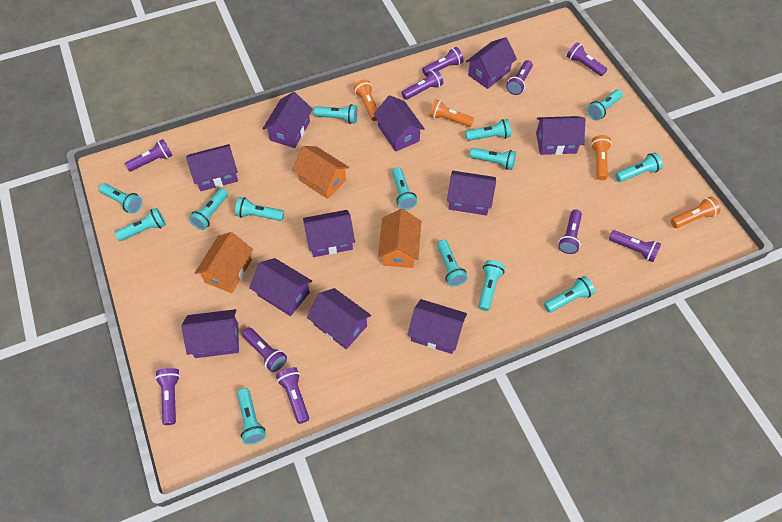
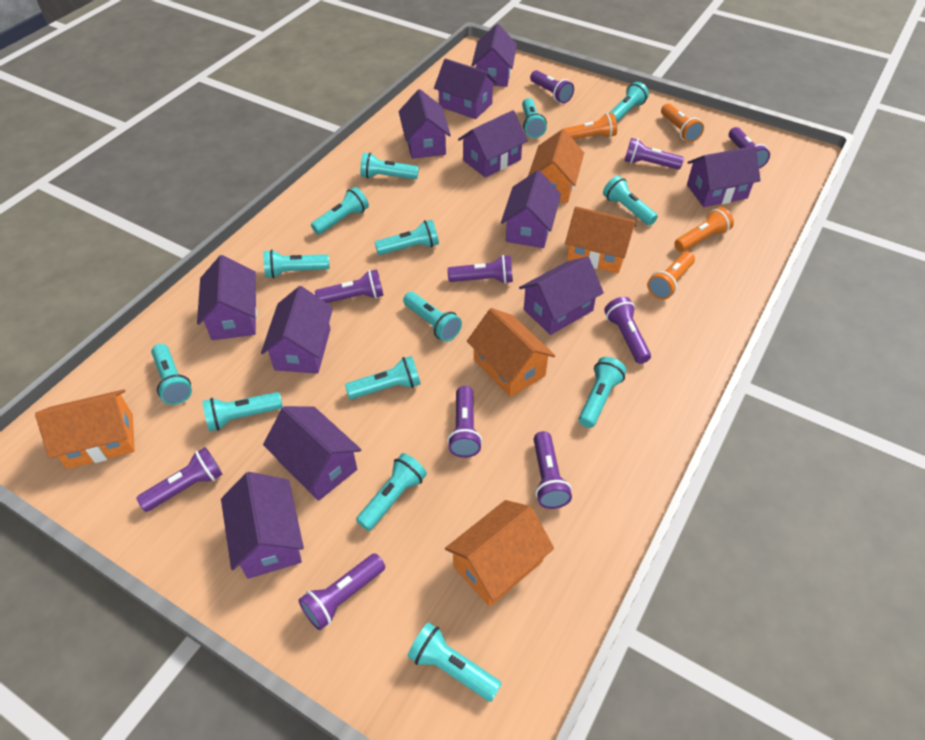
orange house: 3 -> 5

